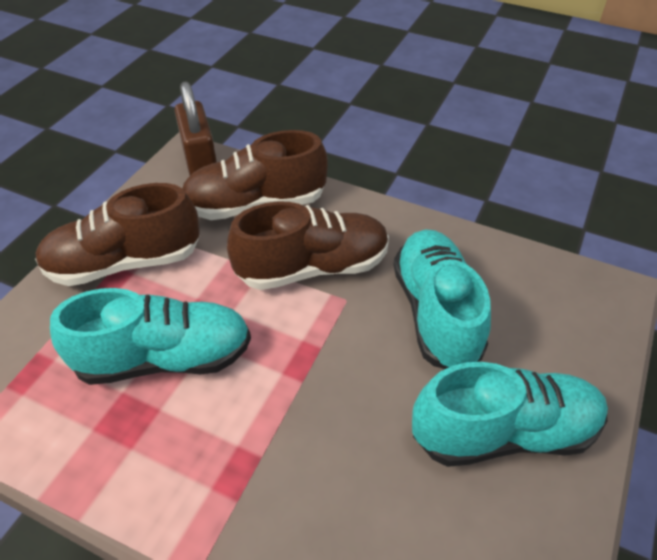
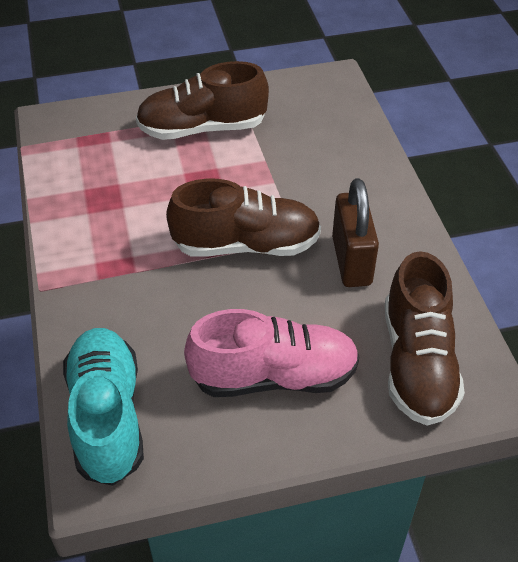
pink shoe: 0 -> 1
turquoise shoe: 3 -> 1

